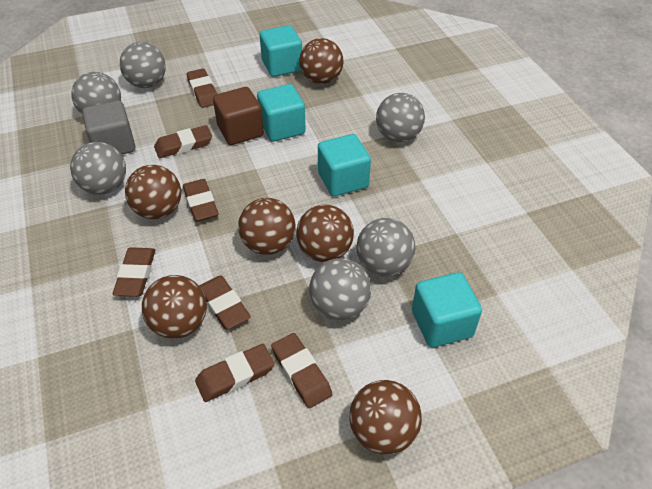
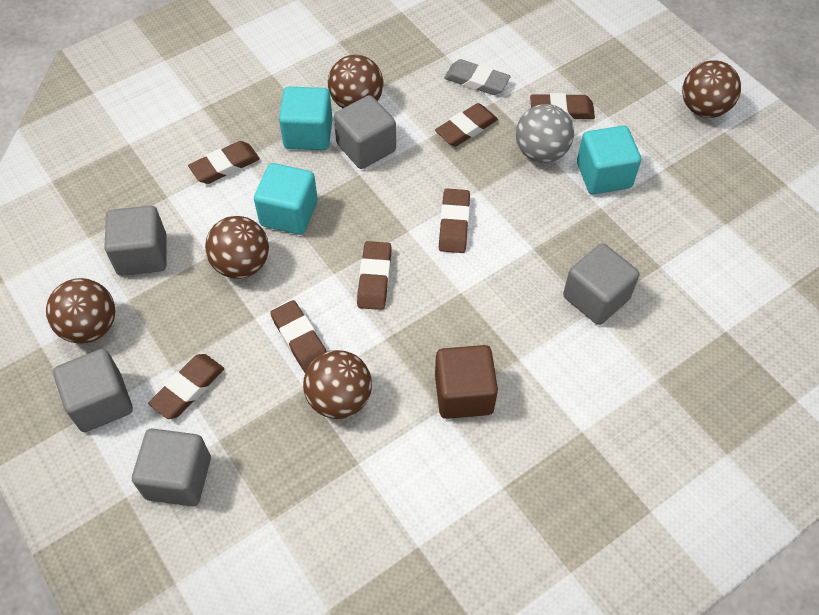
brown ball: 6 -> 5
grey ball: 6 -> 1
grey cube: 1 -> 5
grey eraser: 0 -> 1
turquoise cube: 4 -> 3

